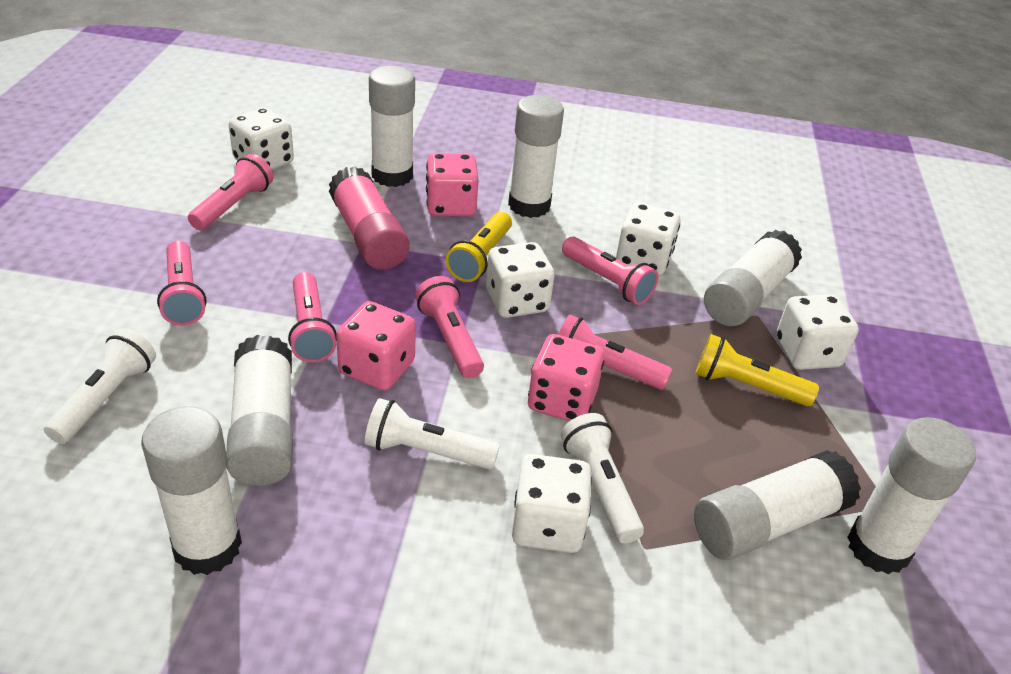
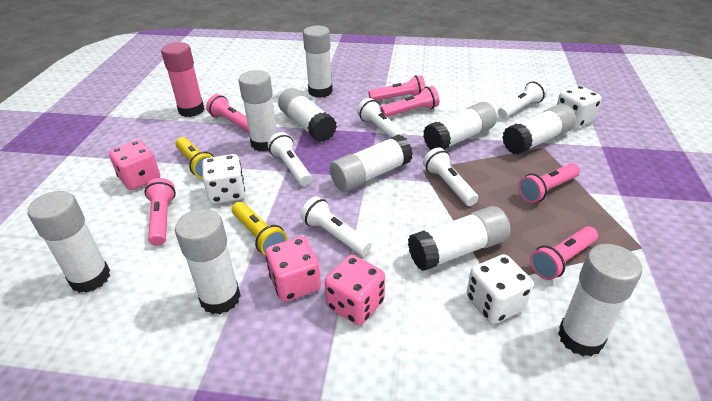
white dice: 5 -> 3
white flashlight: 3 -> 5
white glue stick: 7 -> 10

